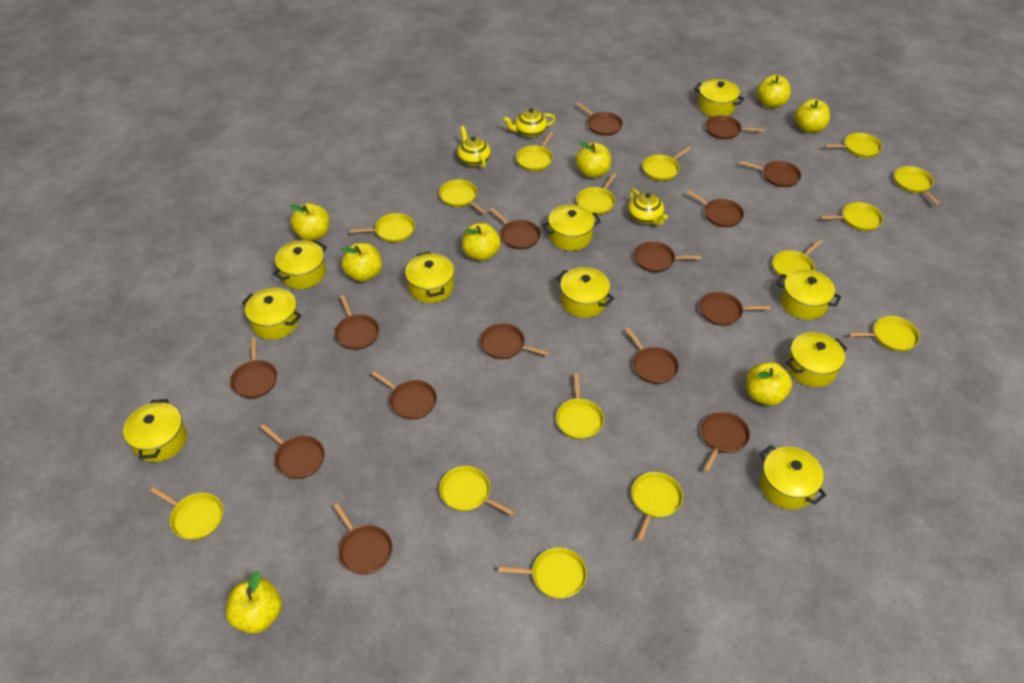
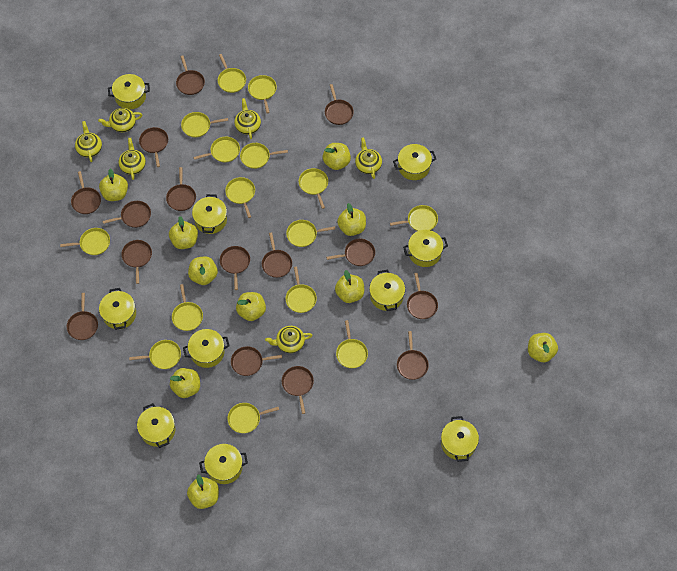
yellow apple: 8 -> 10
yellow teapot: 3 -> 6

